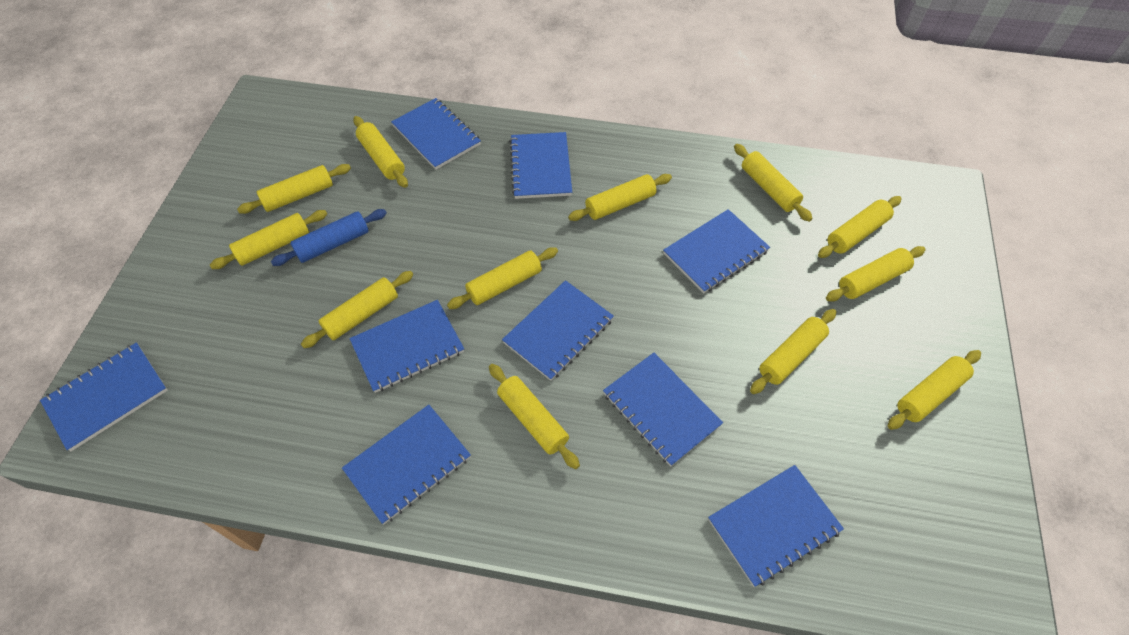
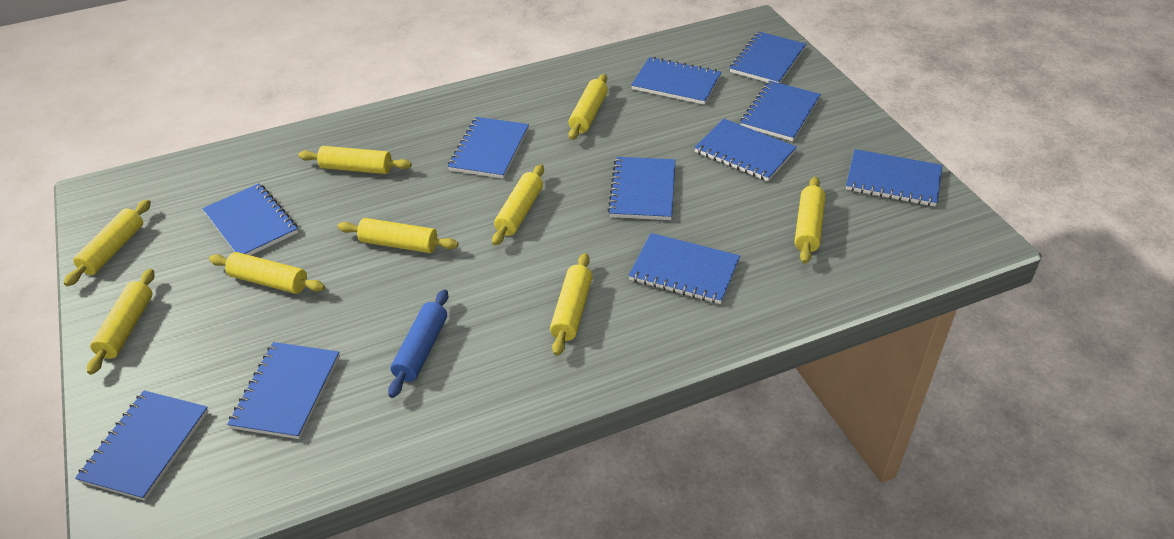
blue notebook: 9 -> 11
yellow rolling pin: 12 -> 9

